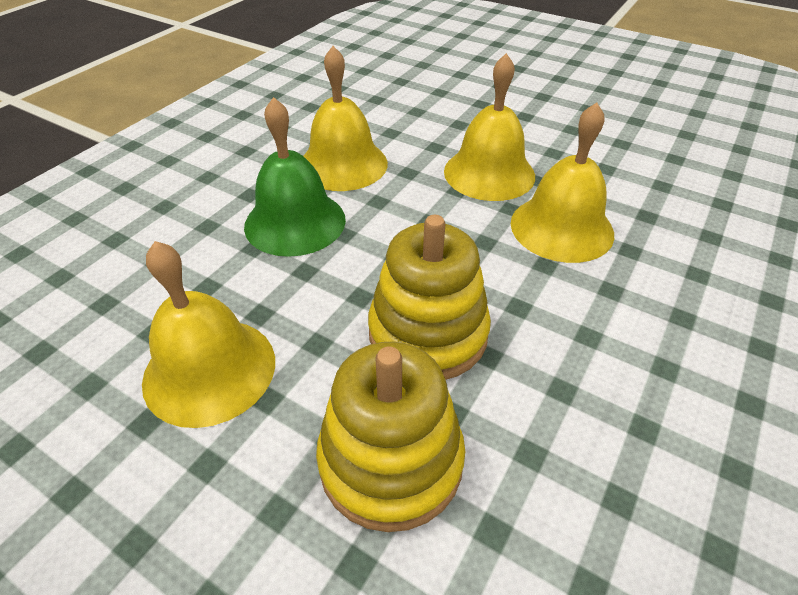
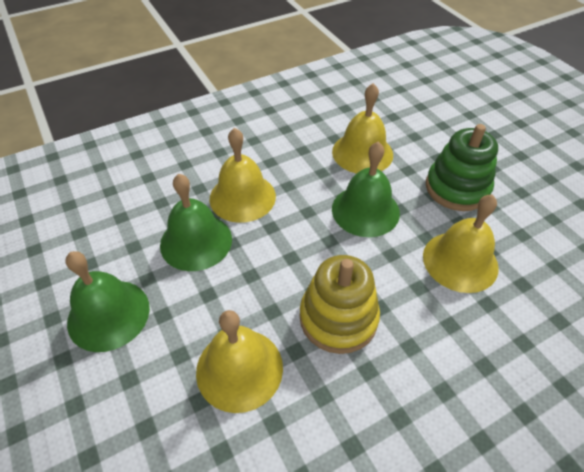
green bell: 1 -> 3
green stacking toy: 0 -> 1
yellow stacking toy: 2 -> 1

